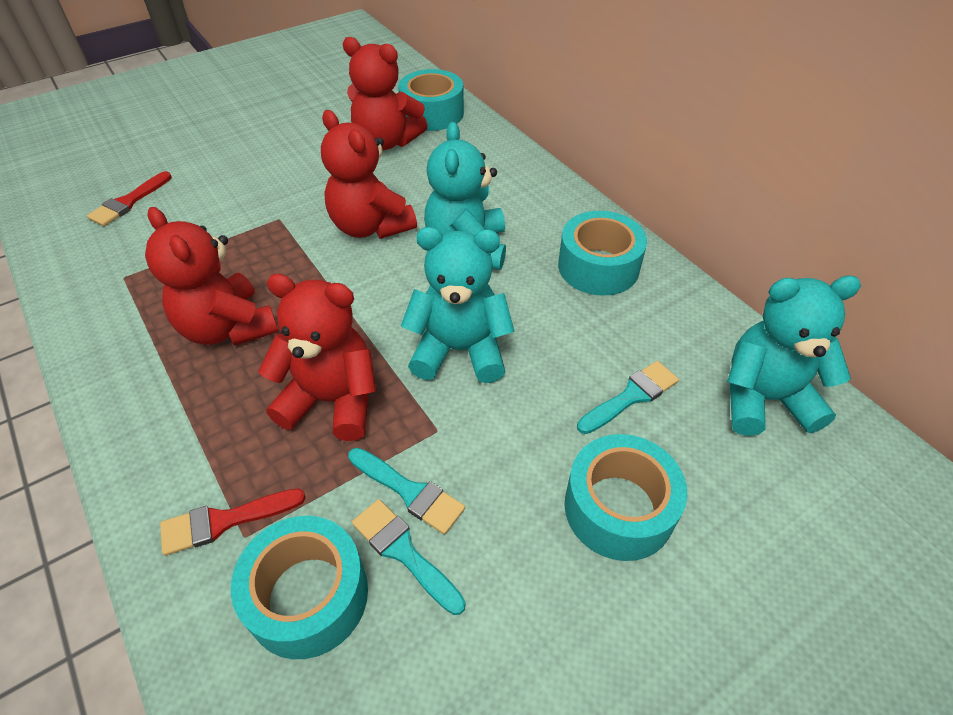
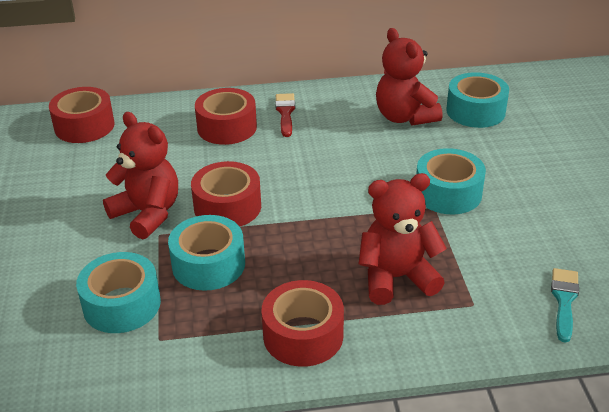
red brush: 2 -> 1
red tape: 0 -> 4
red teddy bear: 4 -> 3
turquoise brush: 3 -> 1
turquoise teddy bear: 3 -> 0

